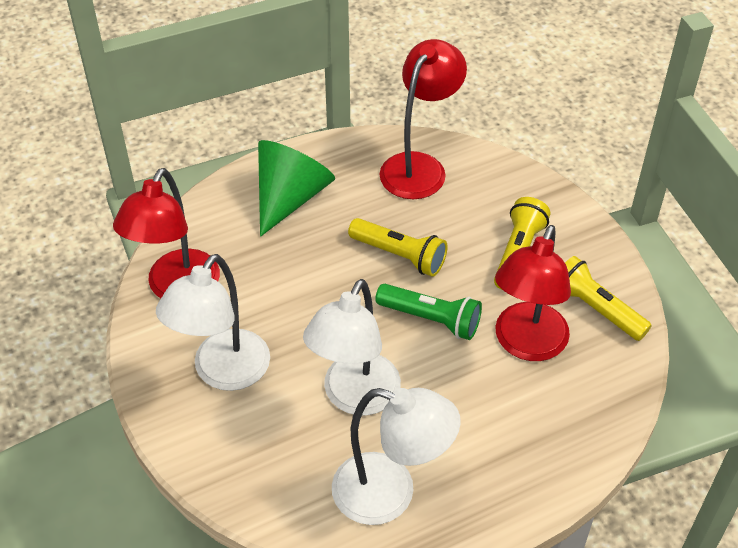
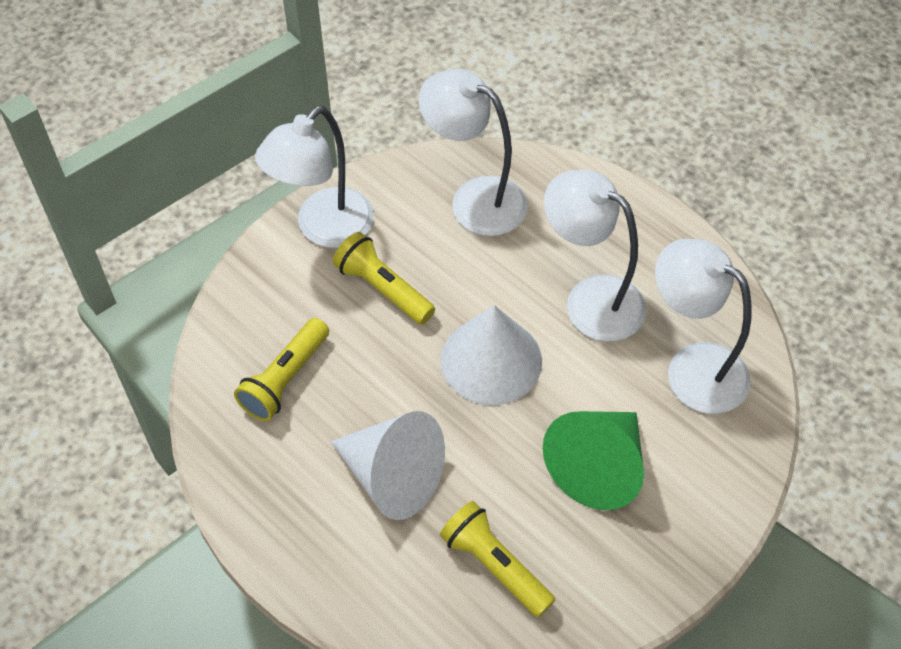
green flashlight: 1 -> 0
red lamp: 3 -> 0
white cone: 0 -> 2
white lamp: 3 -> 4

